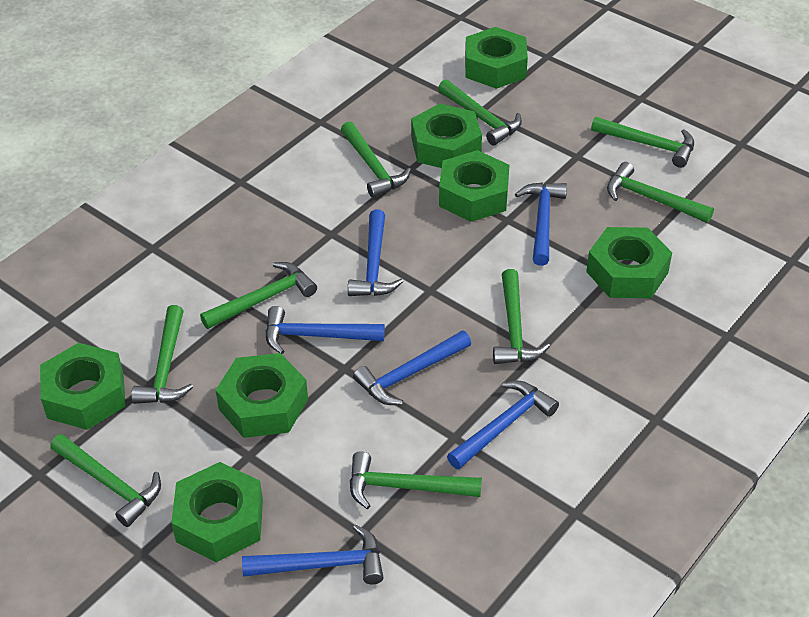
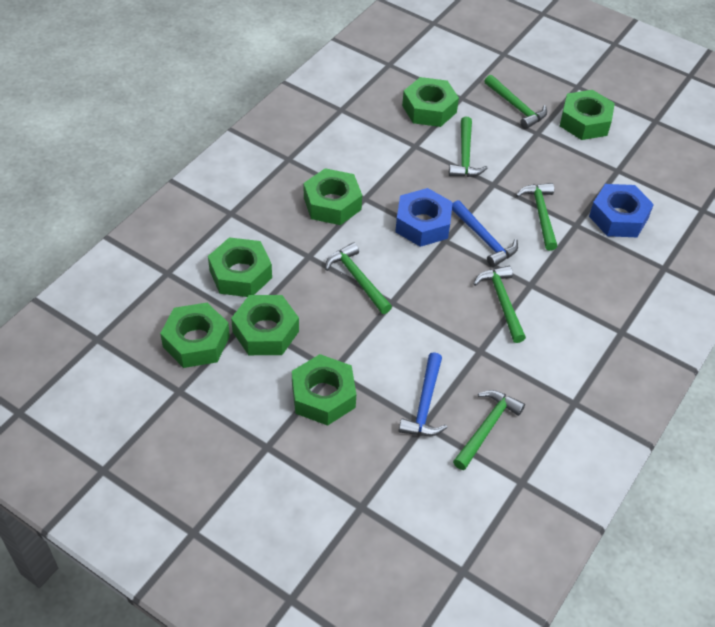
blue hammer: 6 -> 2
blue nut: 0 -> 2
green hammer: 9 -> 6

